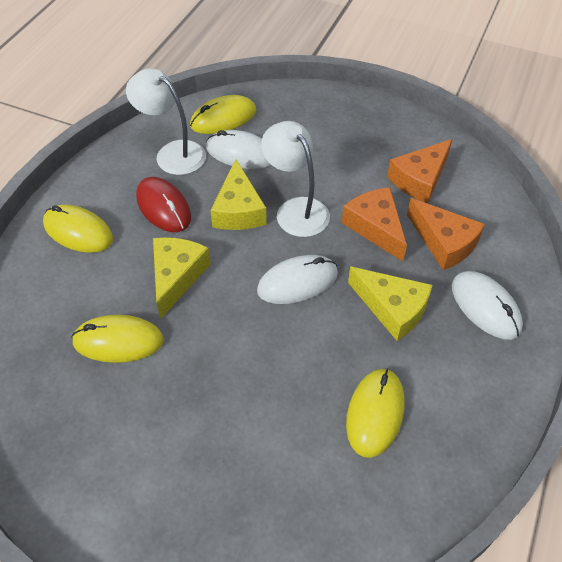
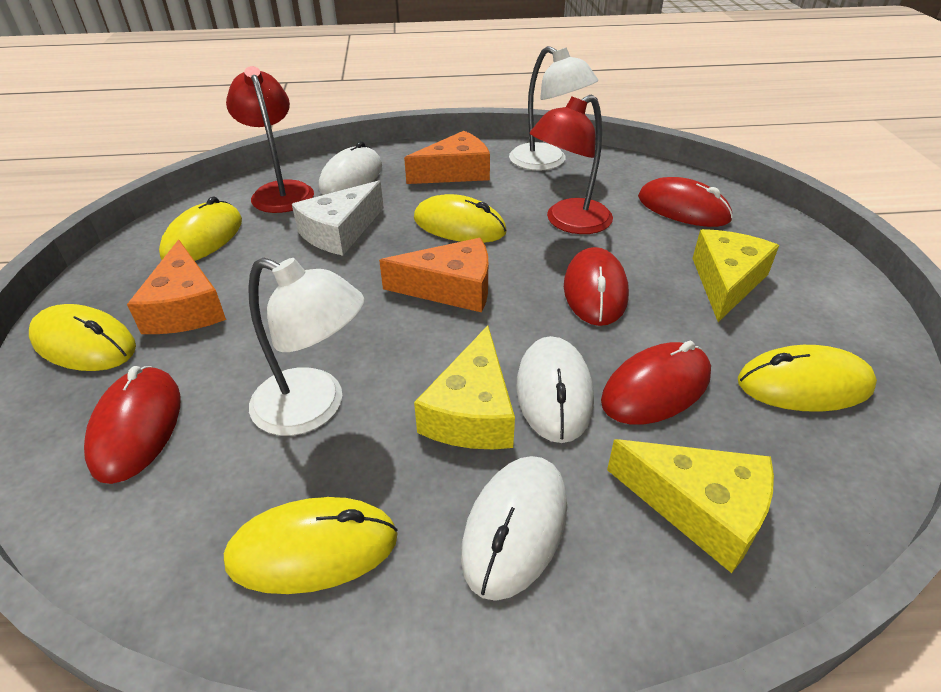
red lamp: 0 -> 2
red mouse: 1 -> 4
white cheese: 0 -> 1
yellow mouse: 4 -> 5

